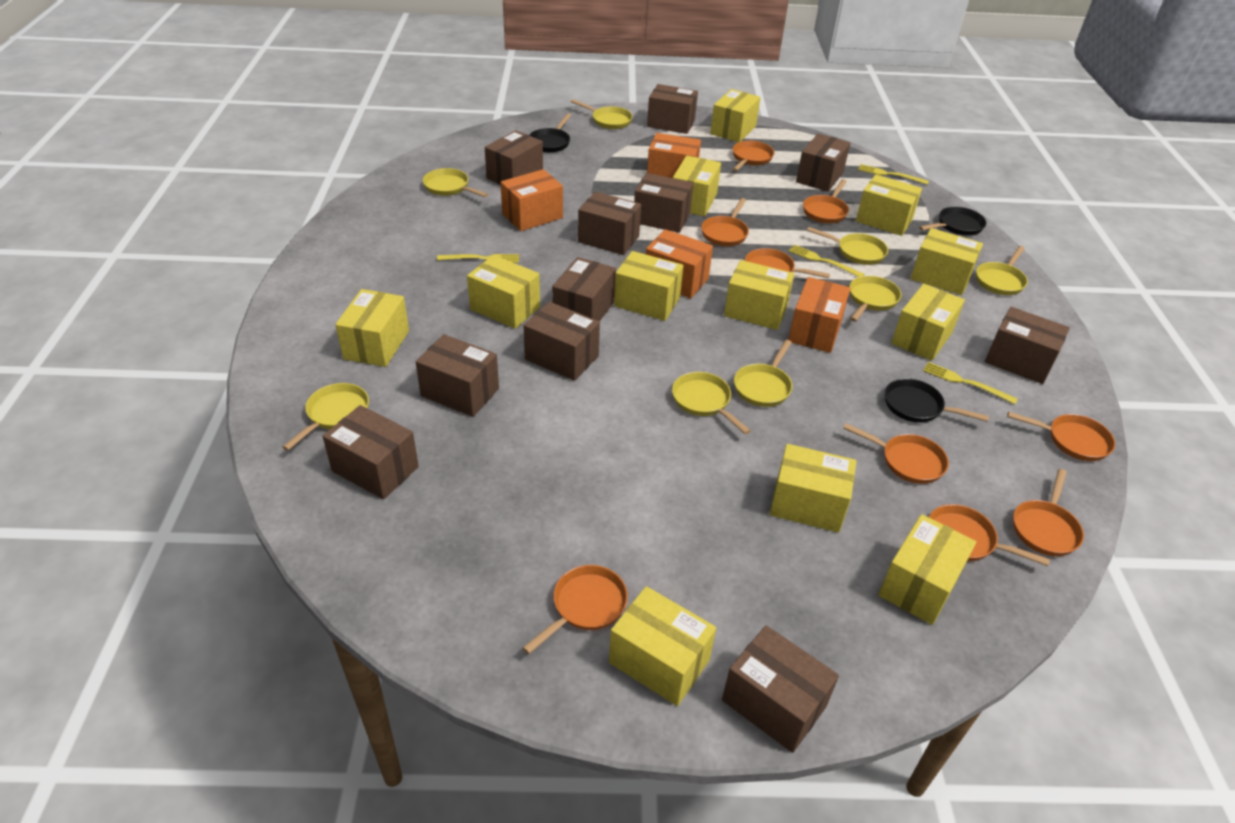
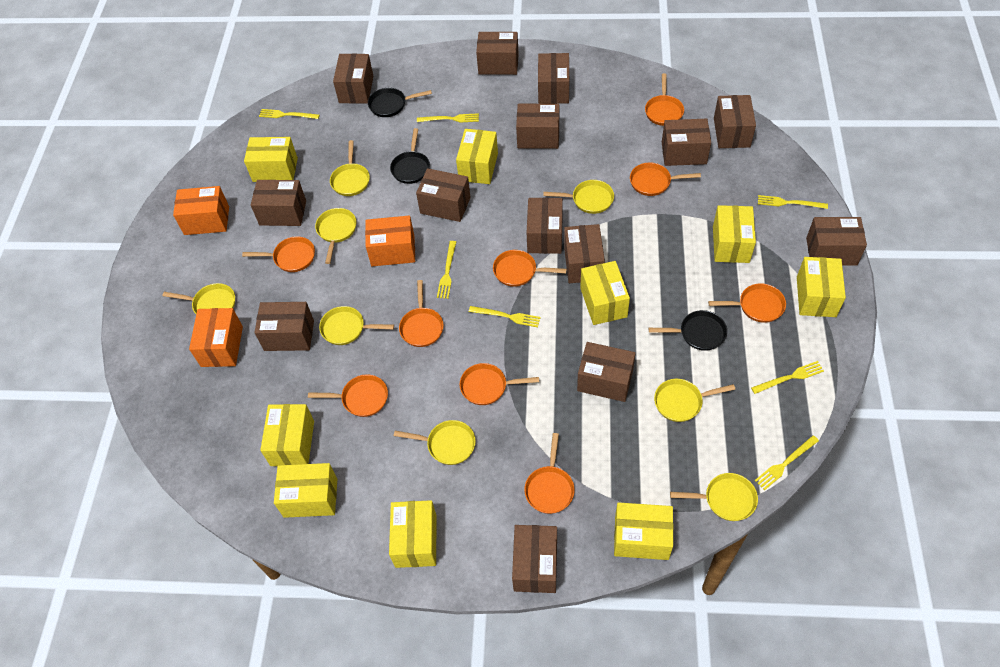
brown box: 11 -> 14
orange box: 4 -> 3
yellow box: 12 -> 9
yellow fork: 4 -> 7

